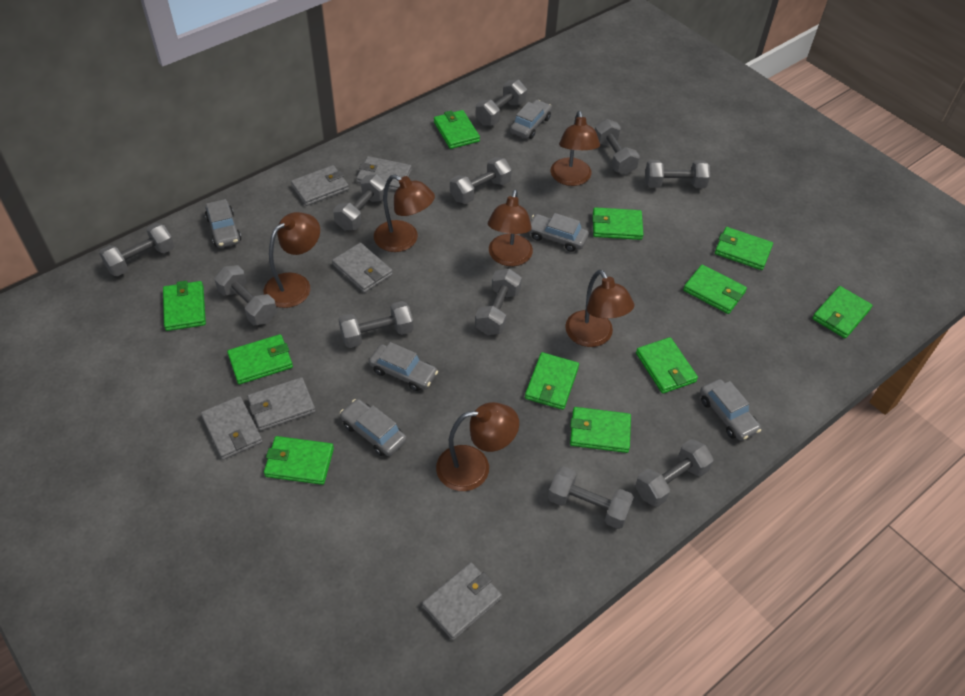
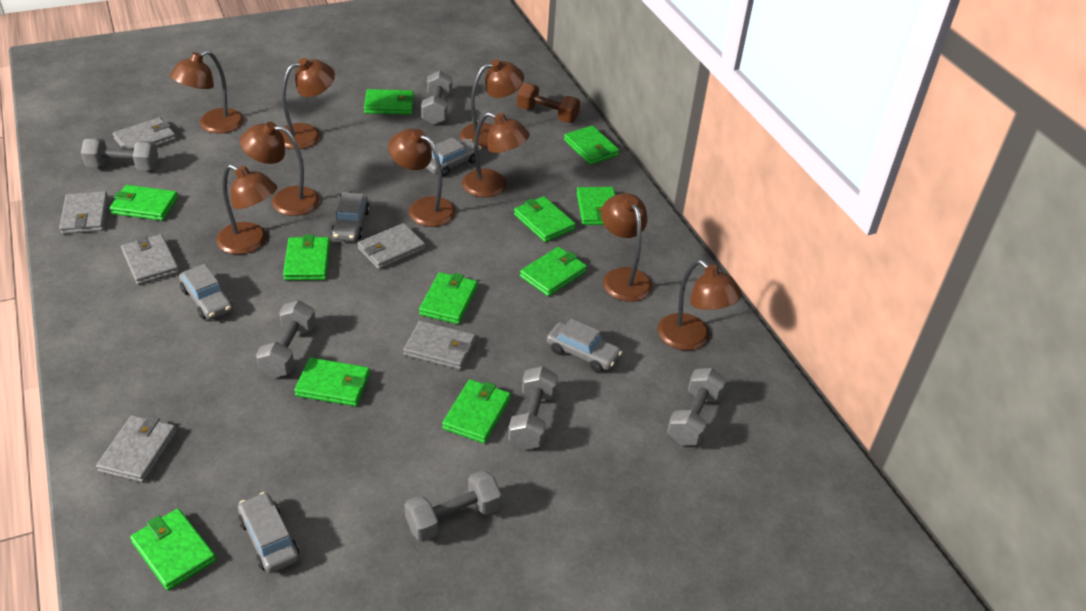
brown dumbbell: 0 -> 1
brown lamp: 6 -> 9
grey car: 6 -> 5
grey dumbbell: 11 -> 6

